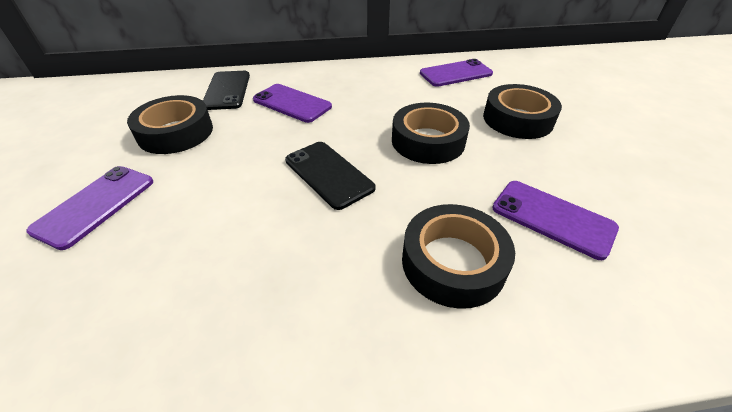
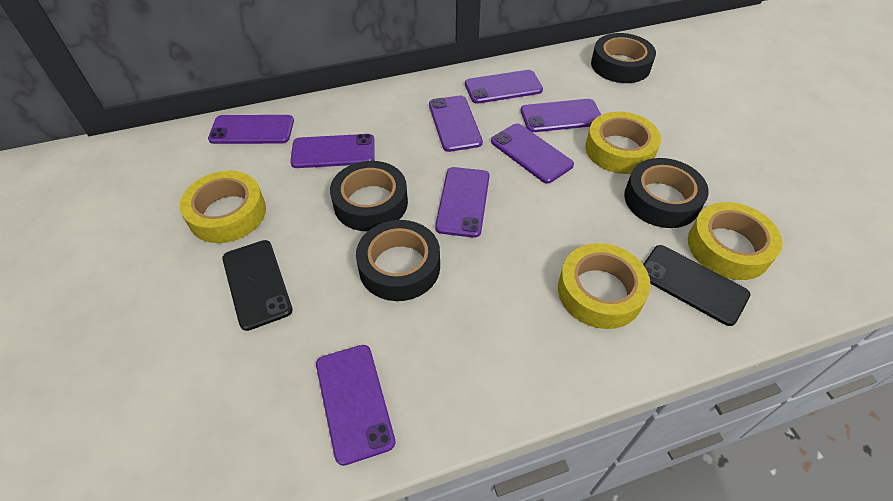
purple phone: 4 -> 8
yellow tape: 0 -> 4

